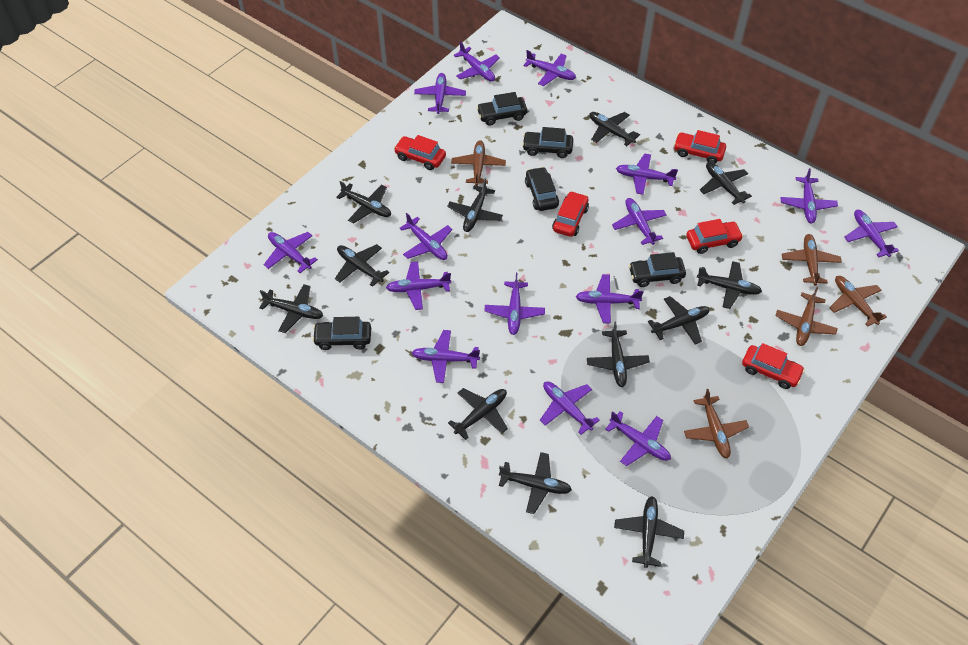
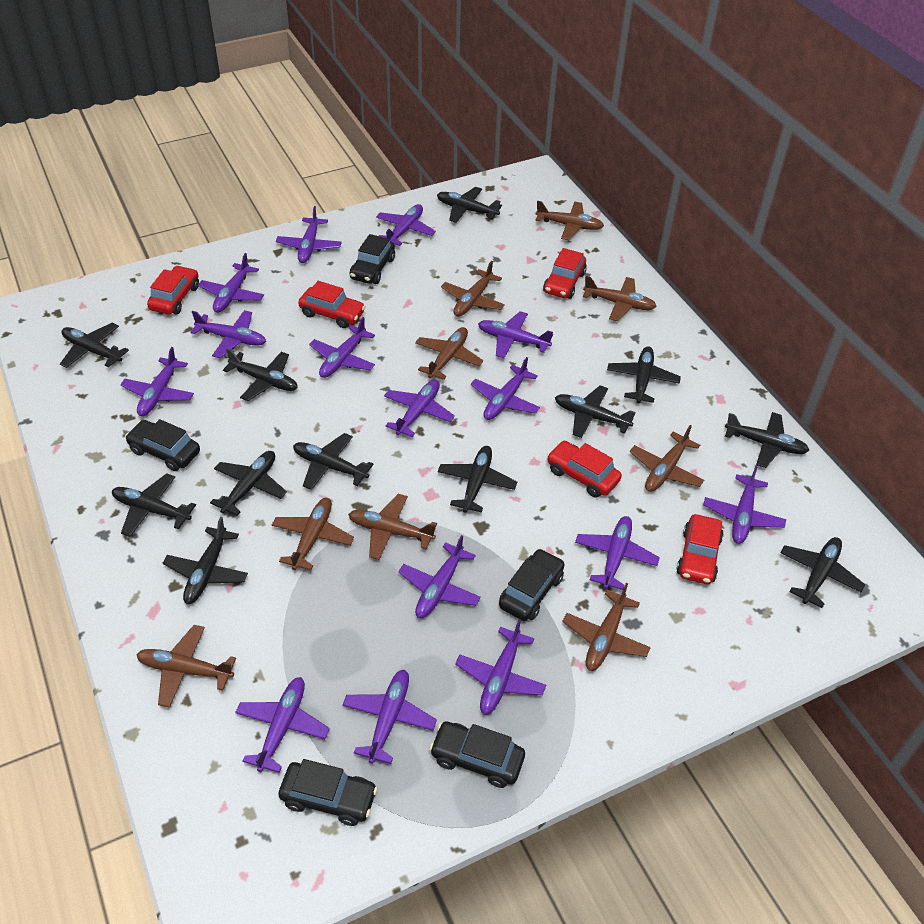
brown plane: 5 -> 9

